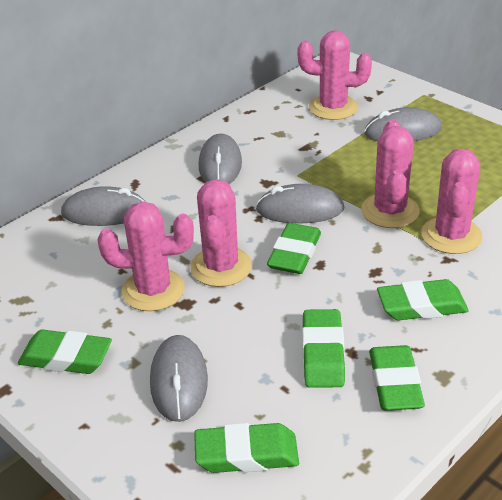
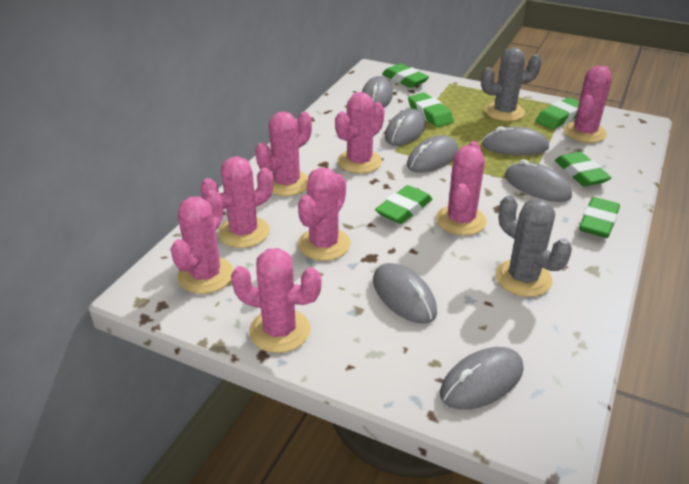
grey cactus: 0 -> 2
grey mouse: 5 -> 7
pink cactus: 5 -> 8

